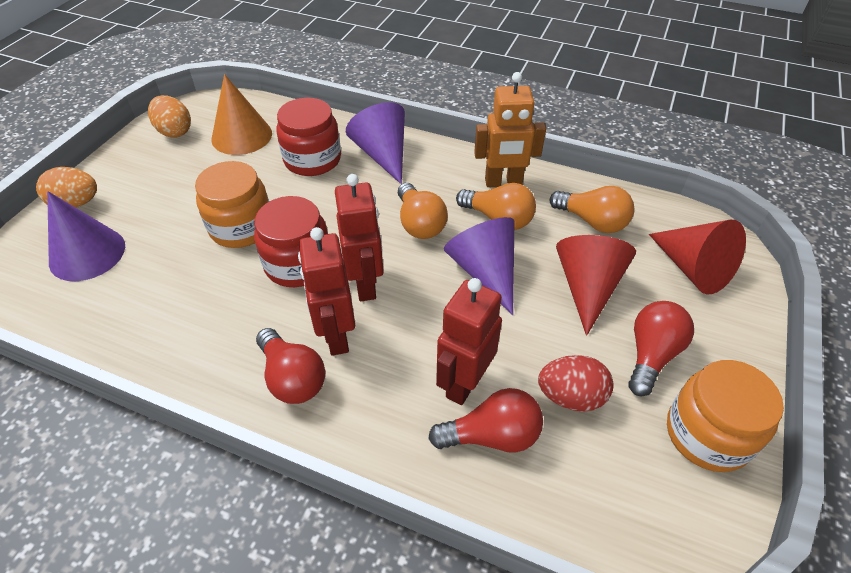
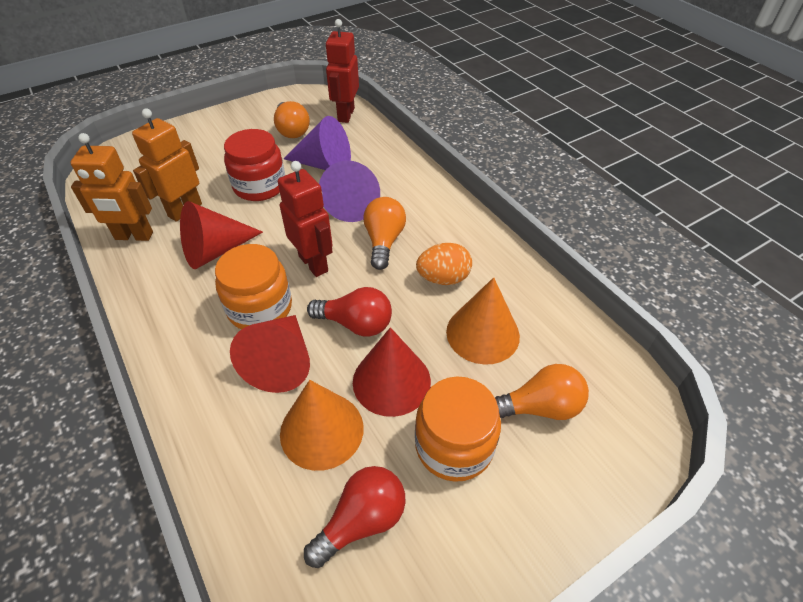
orange cone: 1 -> 2
orange egg: 2 -> 1
orange robot: 1 -> 2
purple cone: 3 -> 2
red cone: 2 -> 3
red egg: 1 -> 0
red jar: 2 -> 1
red light bulb: 3 -> 2
red robot: 3 -> 2

